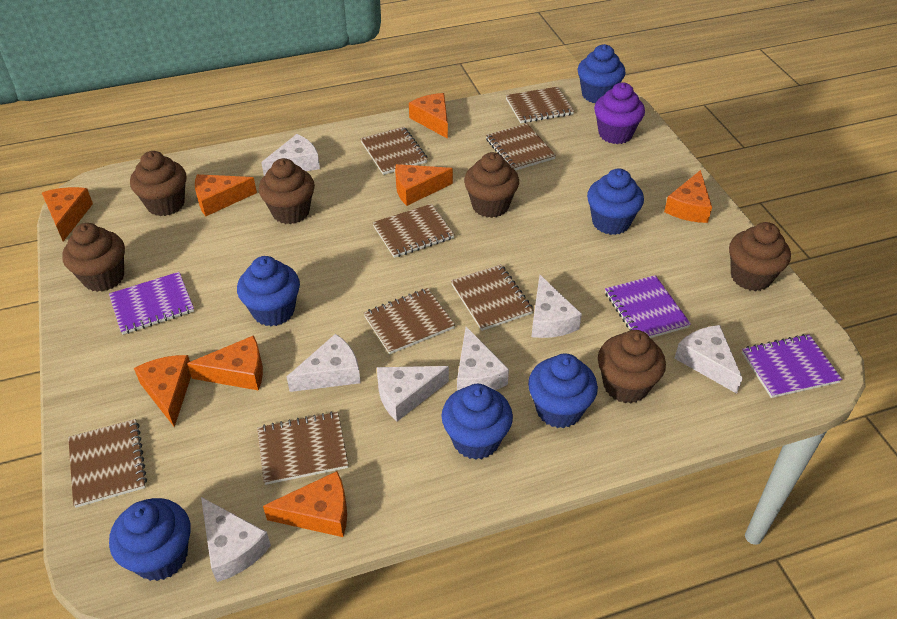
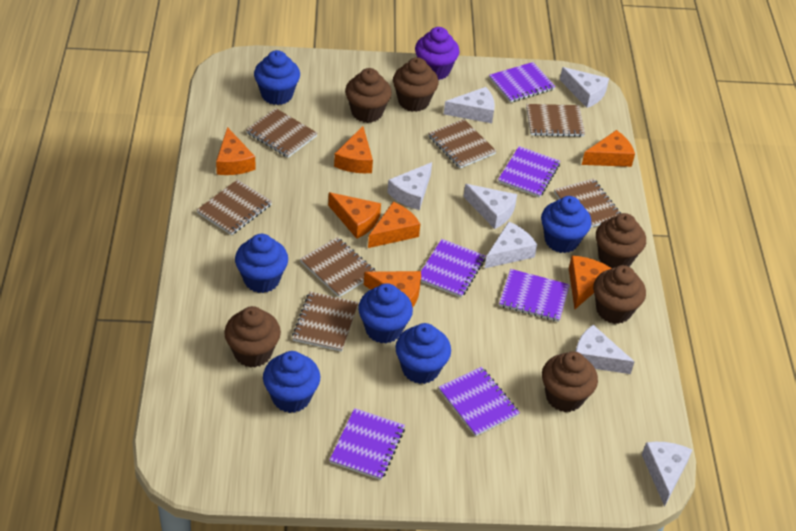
brown notebook: 8 -> 7
orange cheese: 8 -> 7
purple notebook: 3 -> 6

